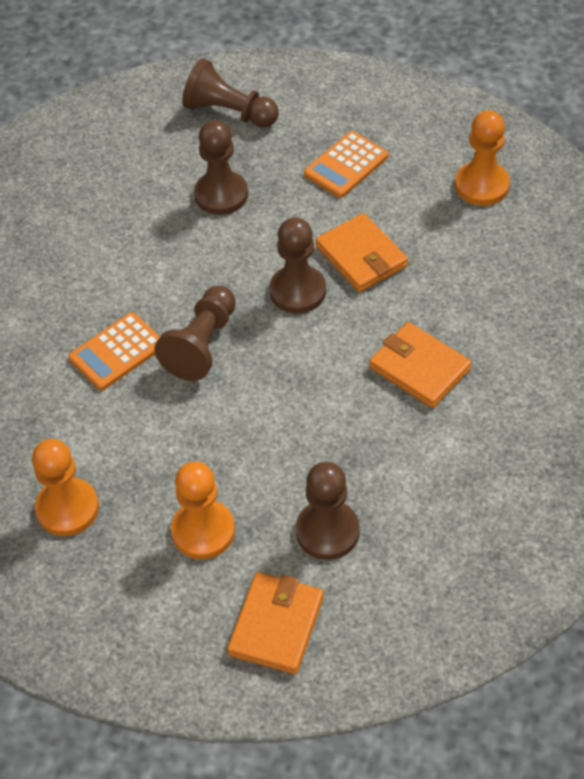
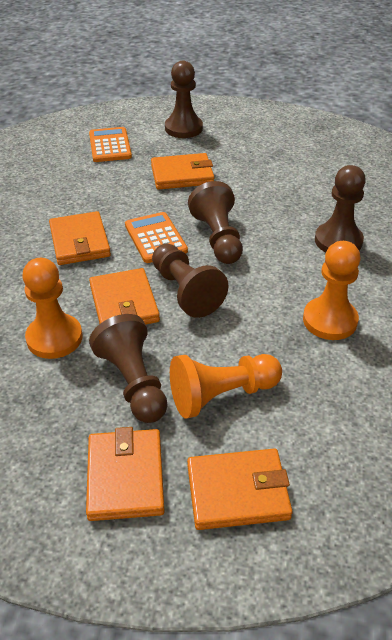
orange wallet: 3 -> 5

